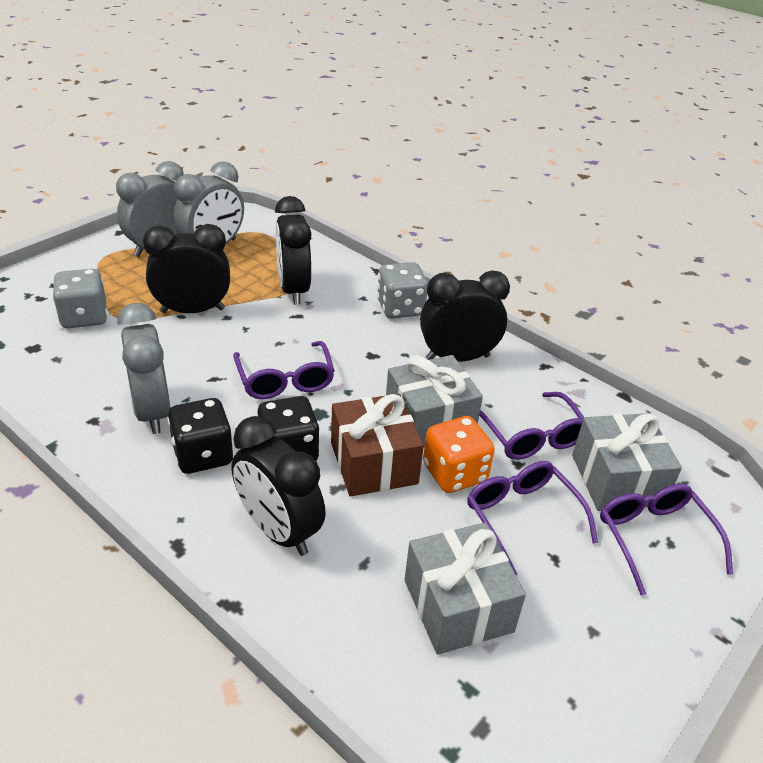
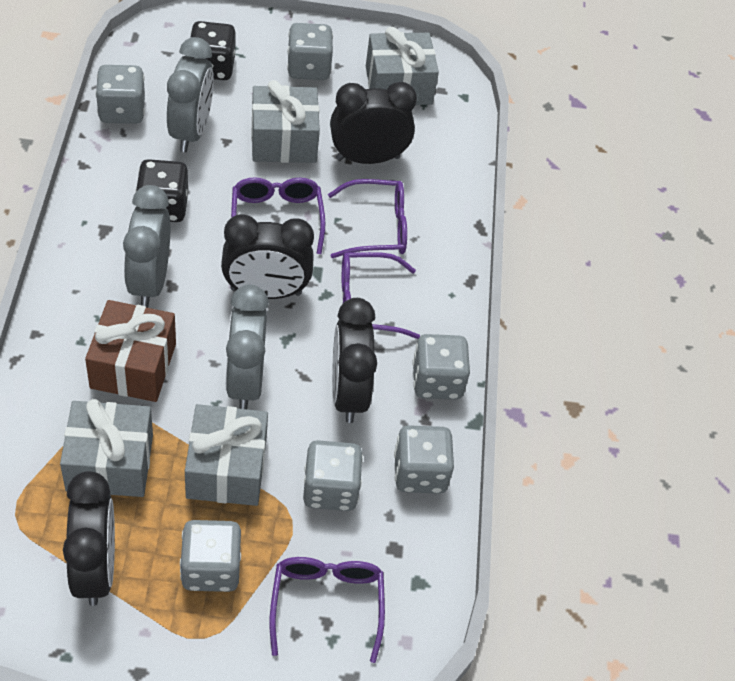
grey dice: 2 -> 6
grey gift: 3 -> 4
orange dice: 1 -> 0

